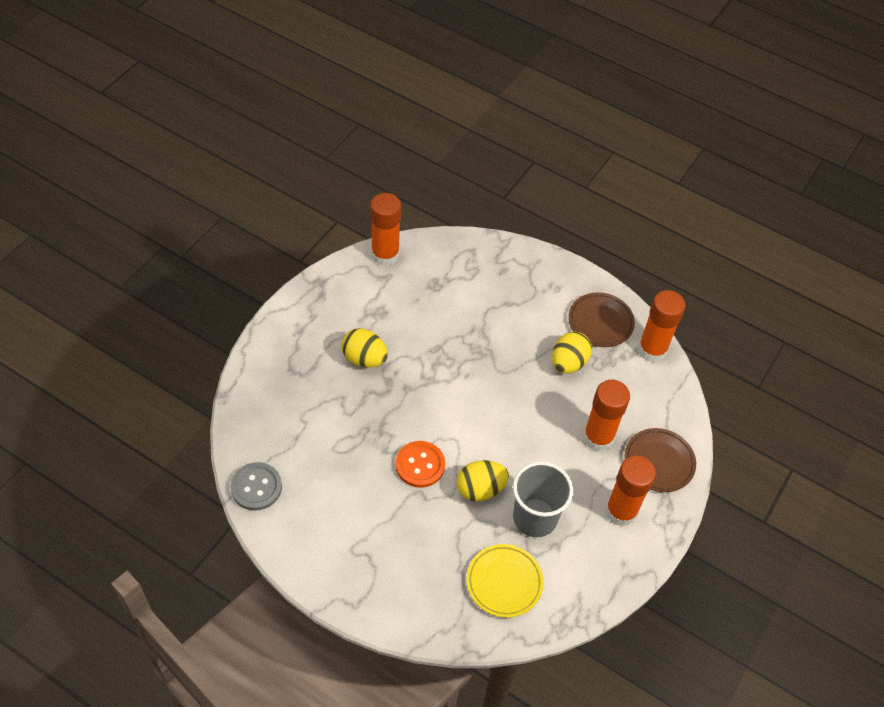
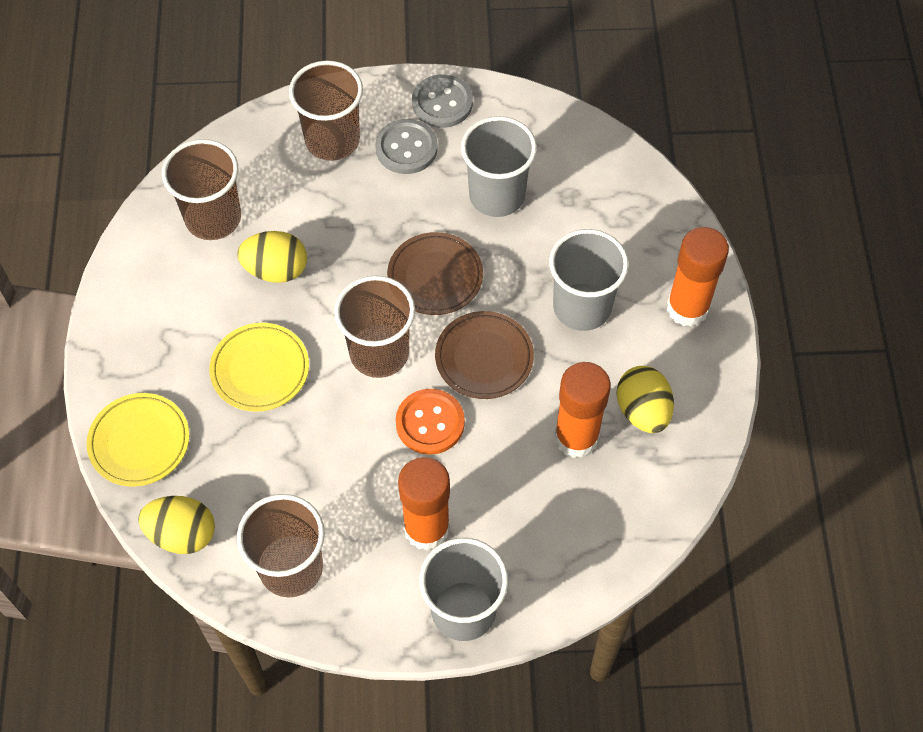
brown cup: 0 -> 4
grey button: 1 -> 2
grey cup: 1 -> 3
orange glue stick: 4 -> 3
yellow plate: 1 -> 2

